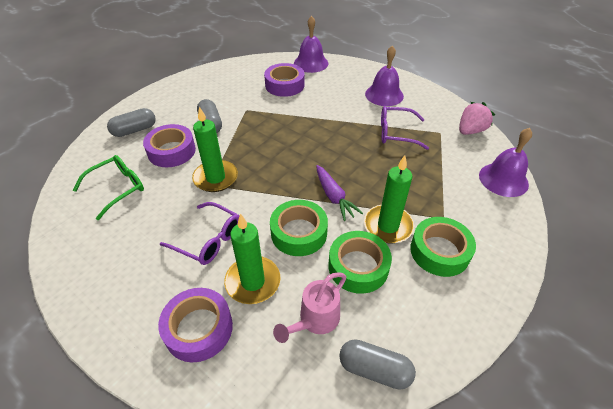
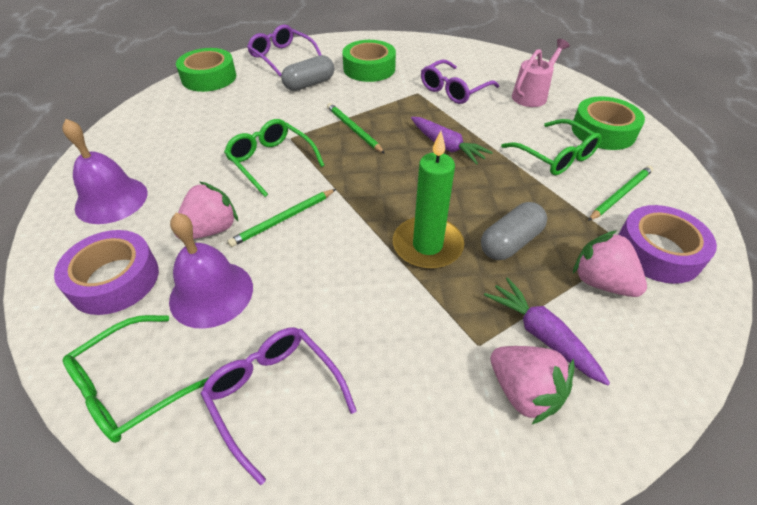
green candle: 3 -> 1
green glasses: 1 -> 3
green pencil: 0 -> 3
grey capsule: 3 -> 2
pink strawberry: 1 -> 3
purple bell: 3 -> 2
purple carrot: 1 -> 2
purple glasses: 2 -> 3
purple tape: 3 -> 2

